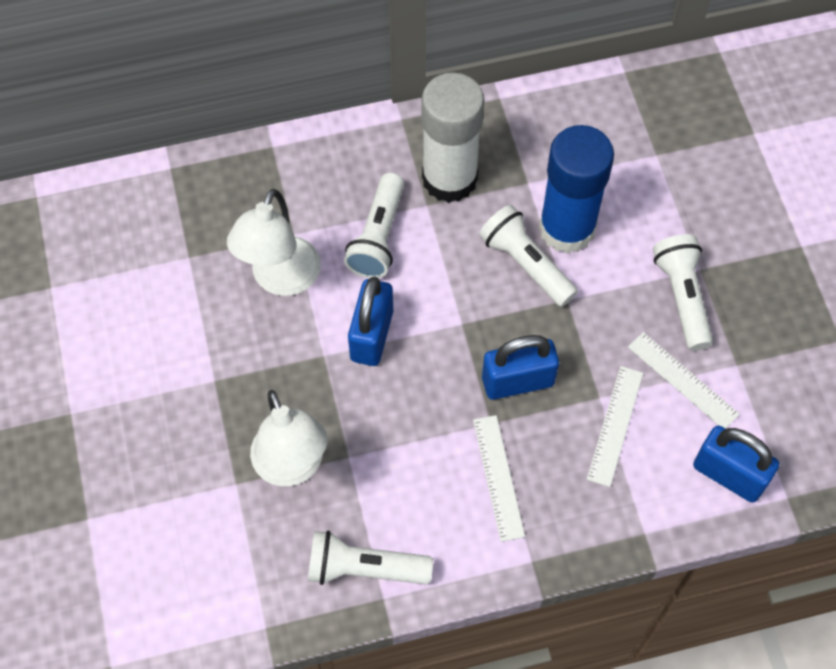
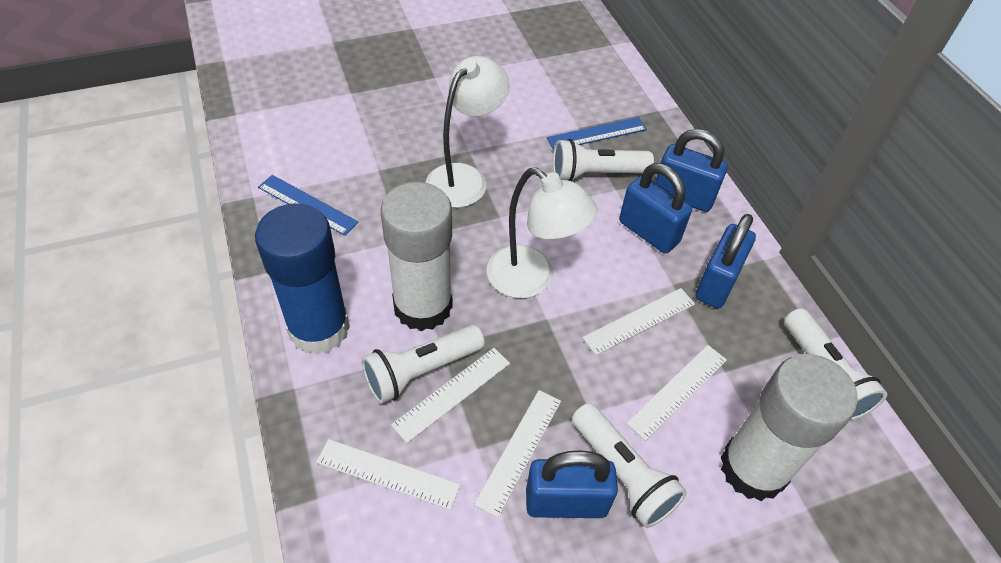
blue padlock: 3 -> 4
blue ruler: 0 -> 2
white glue stick: 1 -> 2
white ruler: 3 -> 5

